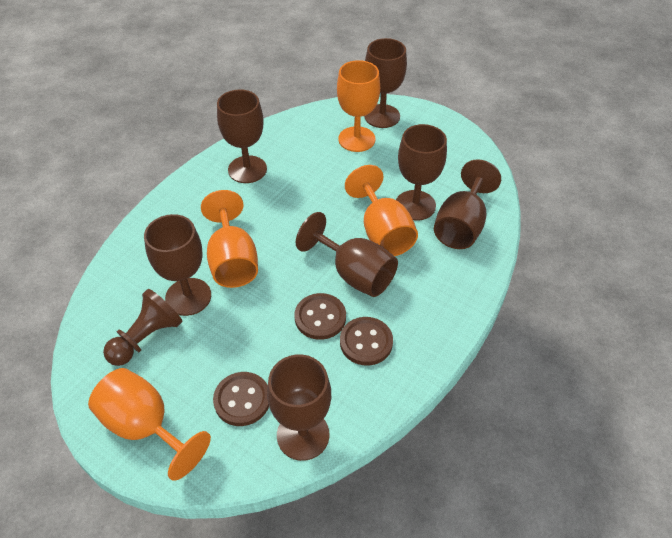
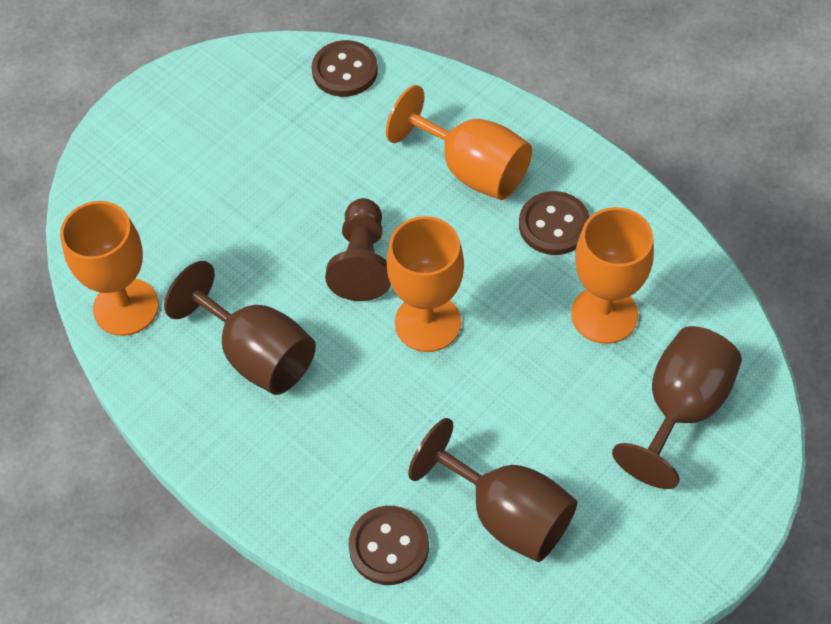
brown goblet: 7 -> 3

